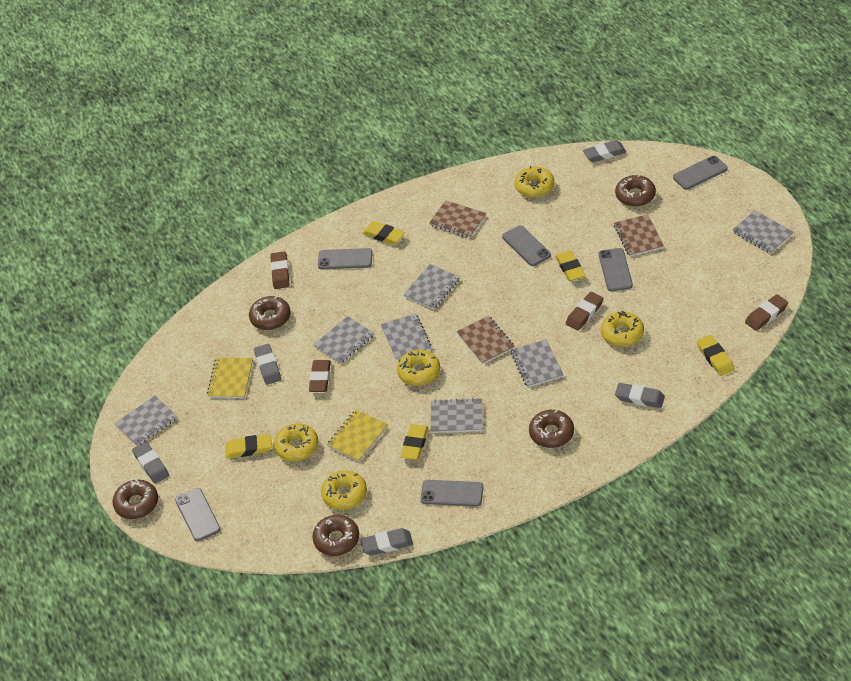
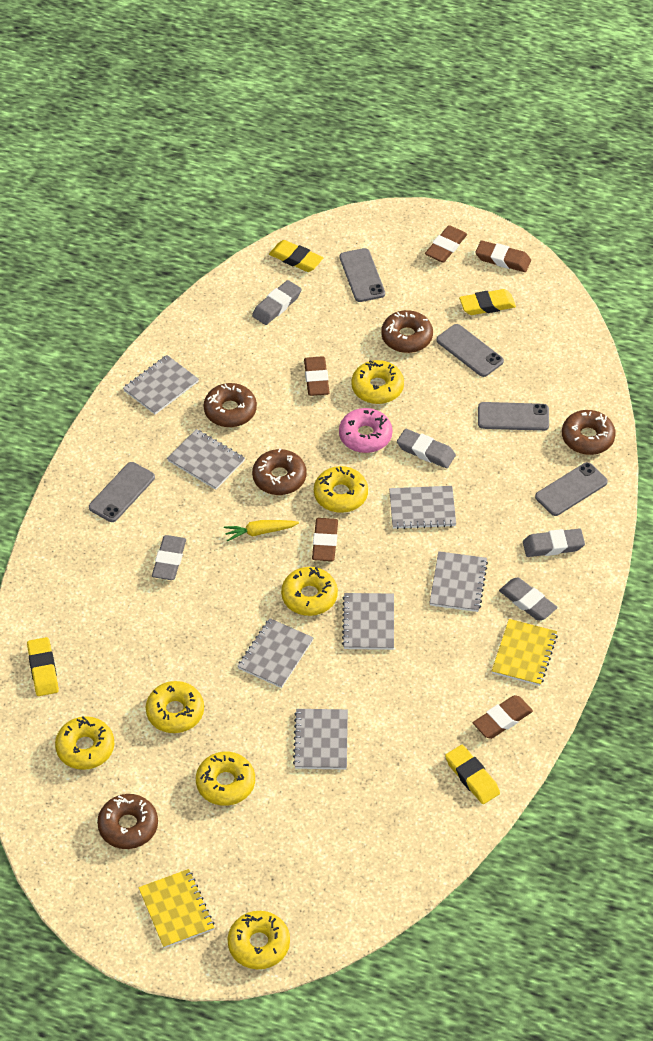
brown eraser: 4 -> 5
brown notebook: 3 -> 0
grey phone: 6 -> 5
pink donut: 0 -> 1
yellow carrot: 0 -> 1
yellow donut: 5 -> 7
yellow eraser: 5 -> 4

